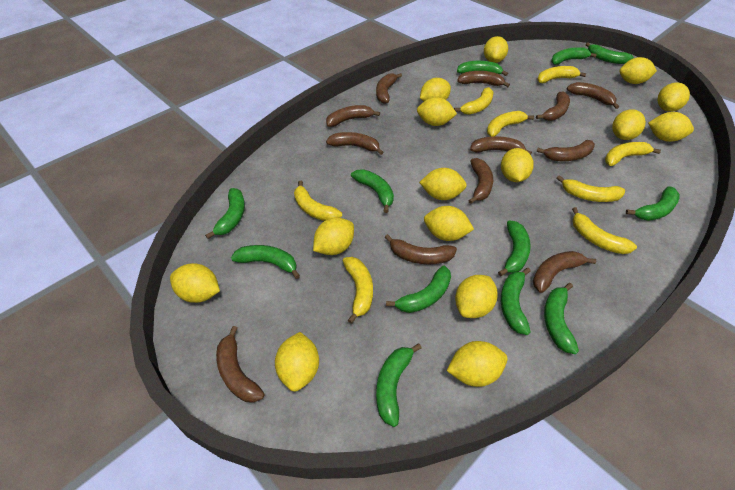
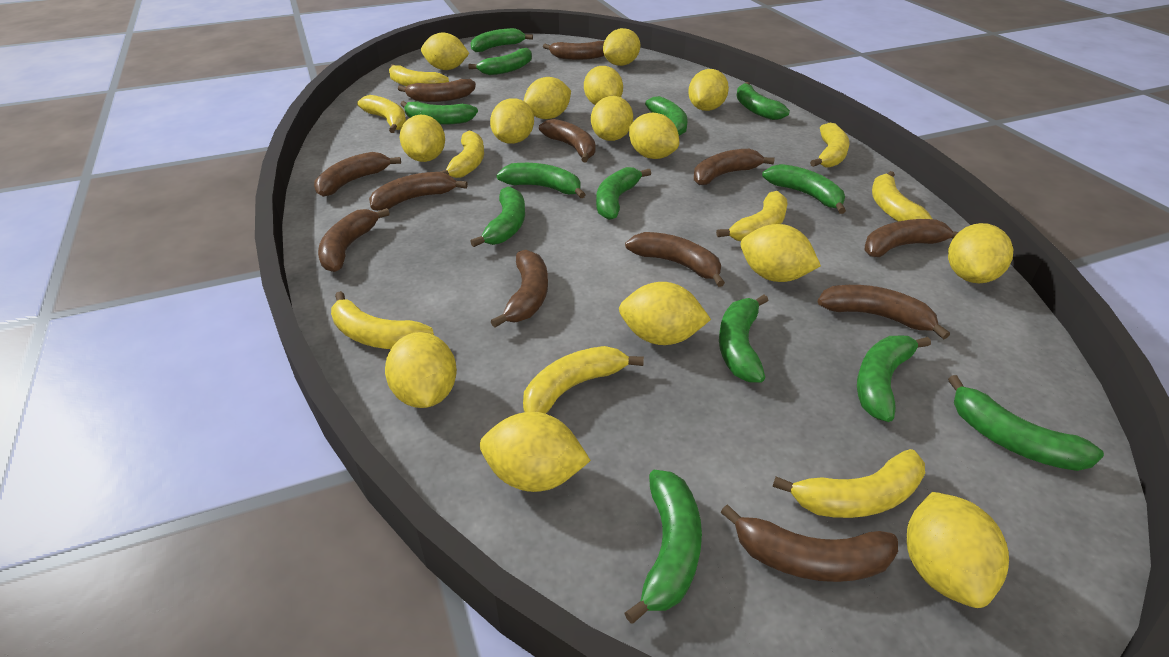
green banana: 12 -> 13
yellow banana: 8 -> 9

